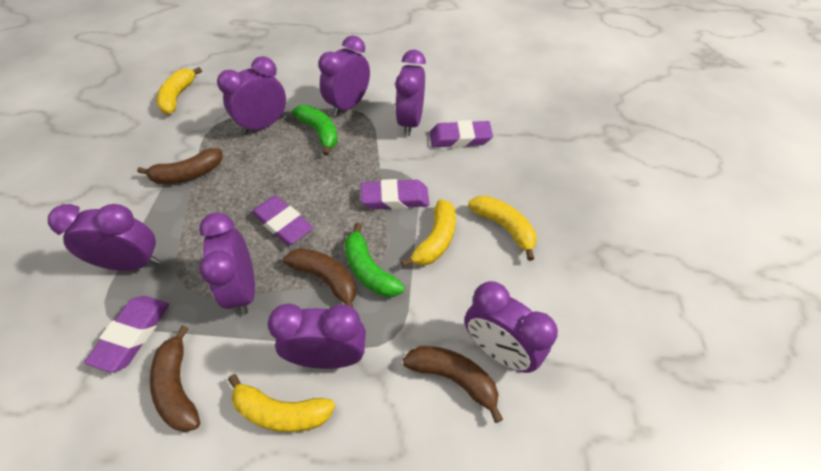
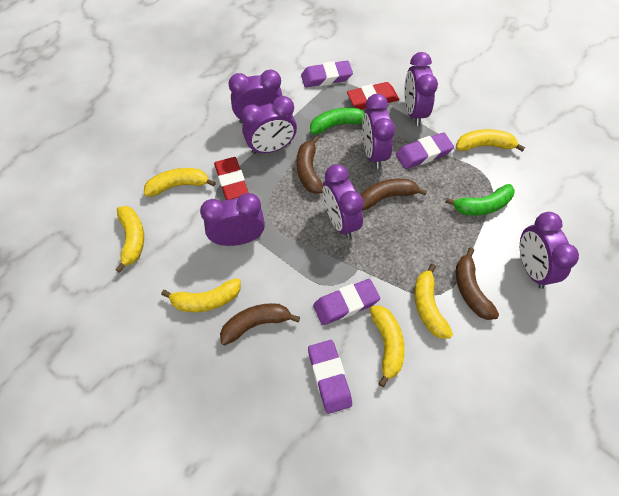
red eraser: 0 -> 2
yellow banana: 4 -> 6

